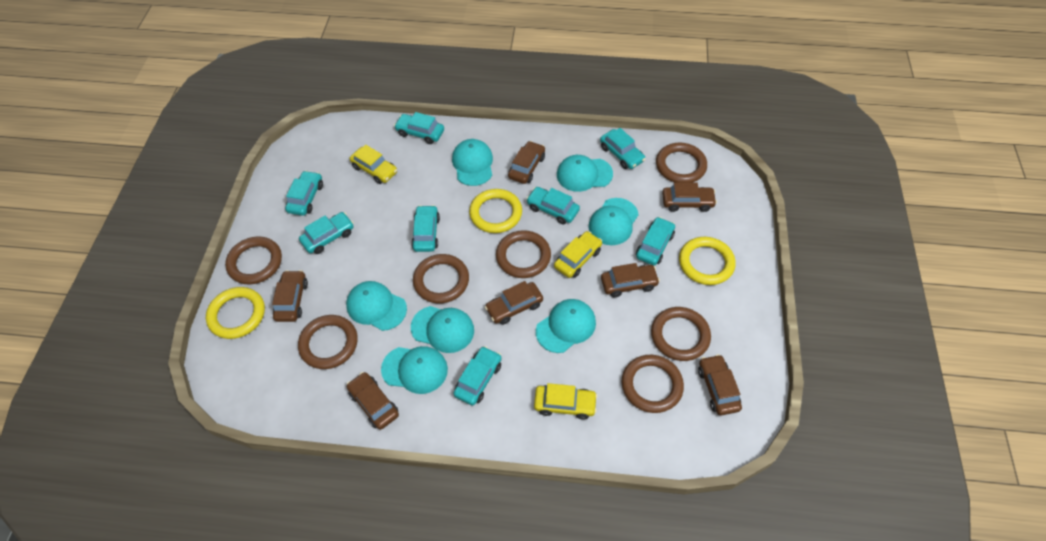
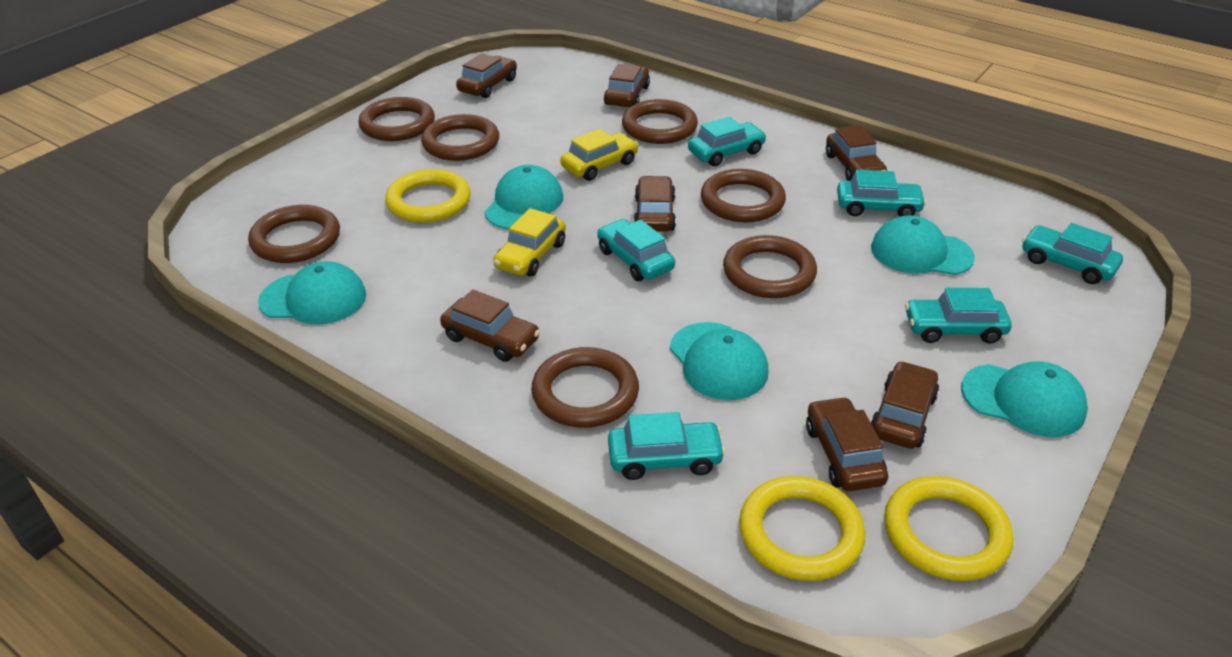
turquoise cap: 7 -> 5
turquoise car: 8 -> 6
yellow car: 3 -> 2

